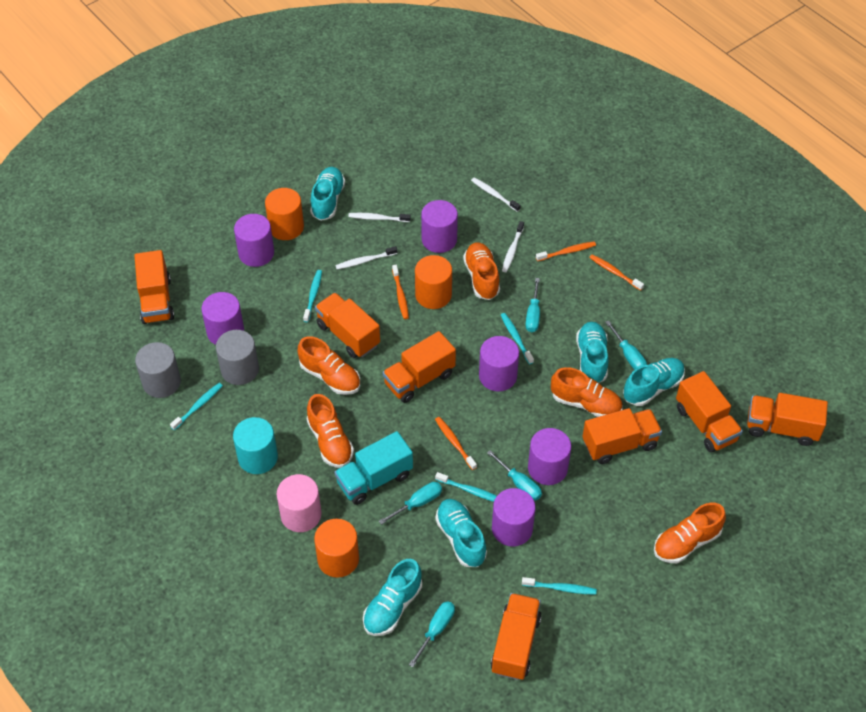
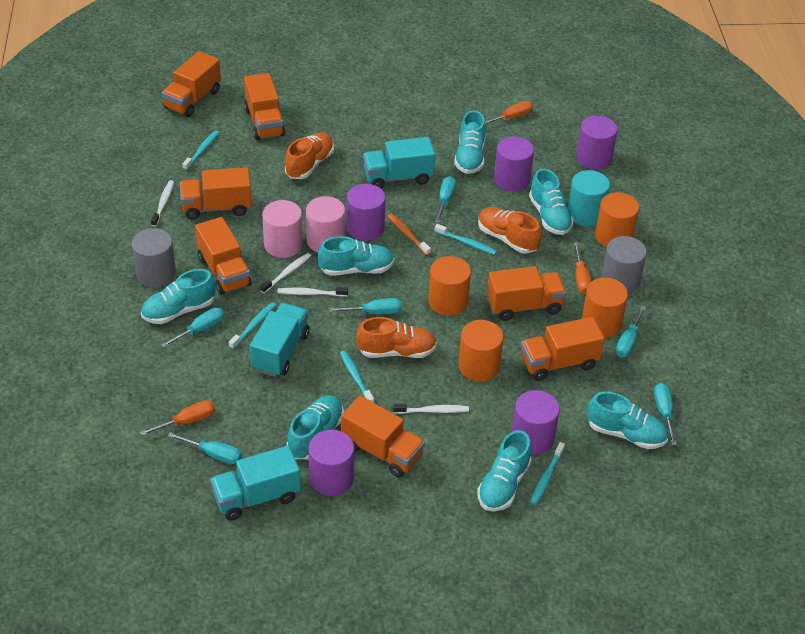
orange cylinder: 3 -> 4
orange screwdriver: 0 -> 3
orange shoe: 5 -> 3
orange toothbrush: 4 -> 1
pink cylinder: 1 -> 2
purple cylinder: 6 -> 5
turquoise screwdriver: 5 -> 6
turquoise shoe: 5 -> 7
turquoise truck: 1 -> 3

